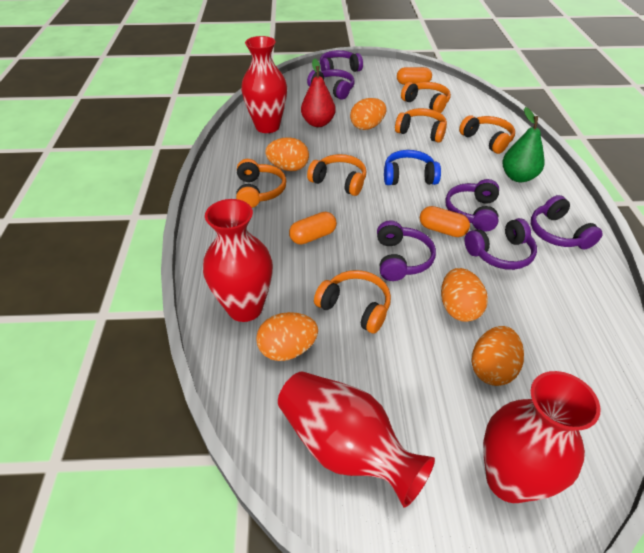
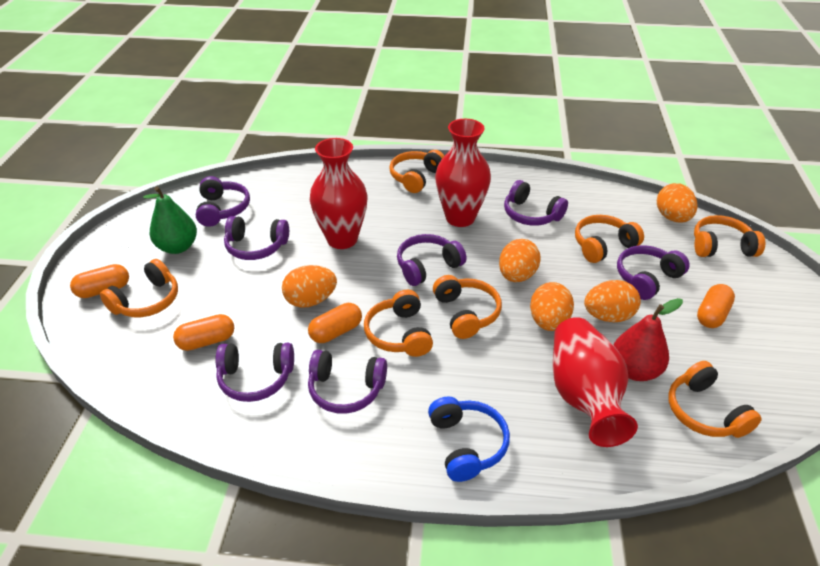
orange capsule: 3 -> 4
orange headphones: 6 -> 7
purple headphones: 6 -> 7
red vase: 4 -> 3

